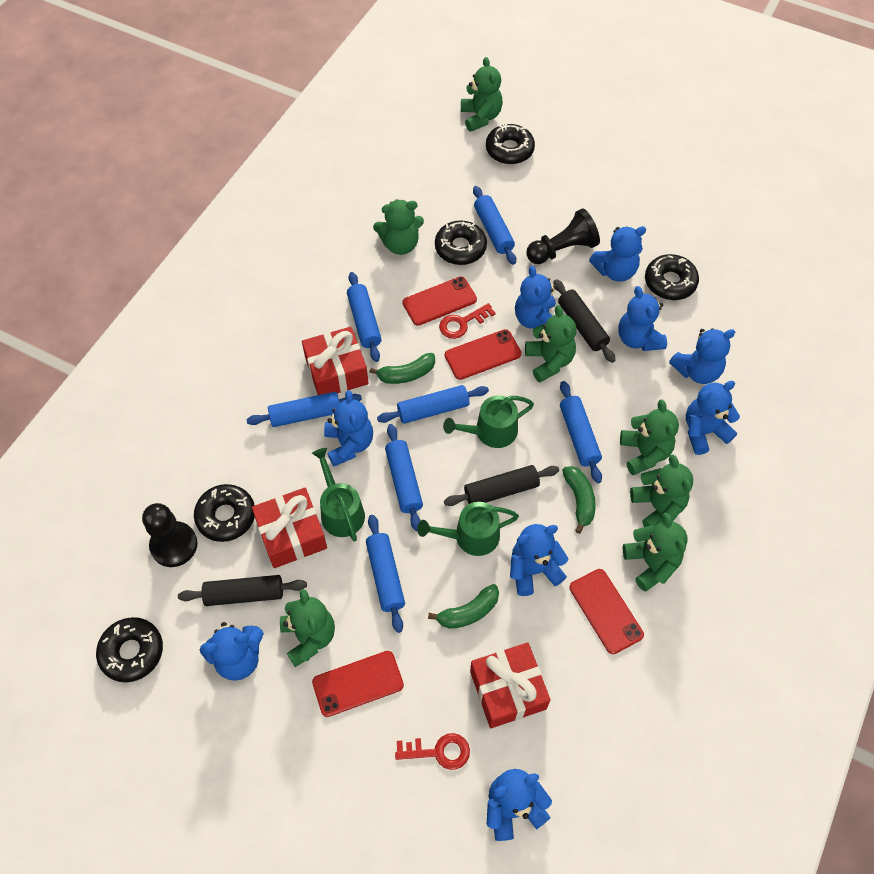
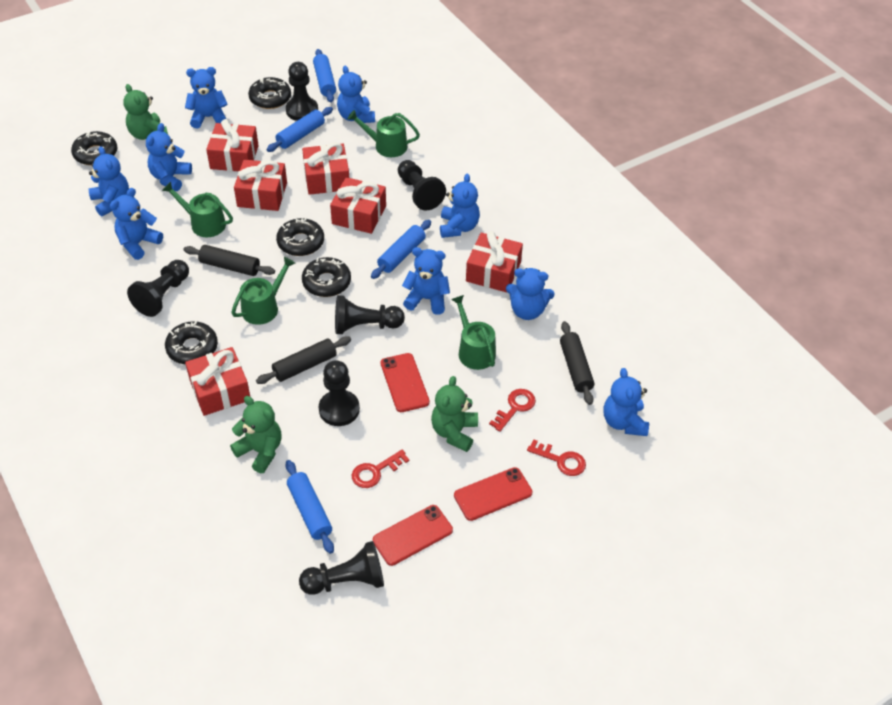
black pawn: 2 -> 6
blue rolling pin: 7 -> 4
green banana: 3 -> 0
green teddy bear: 7 -> 3
green watering can: 3 -> 4
red gift: 3 -> 6
red key: 2 -> 3
red phone: 4 -> 3

